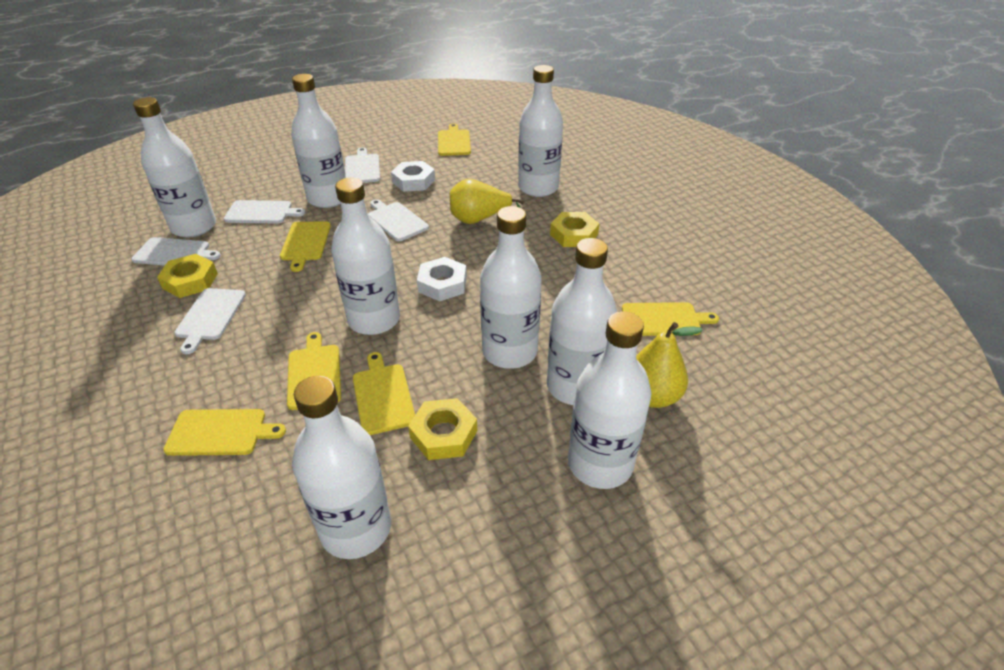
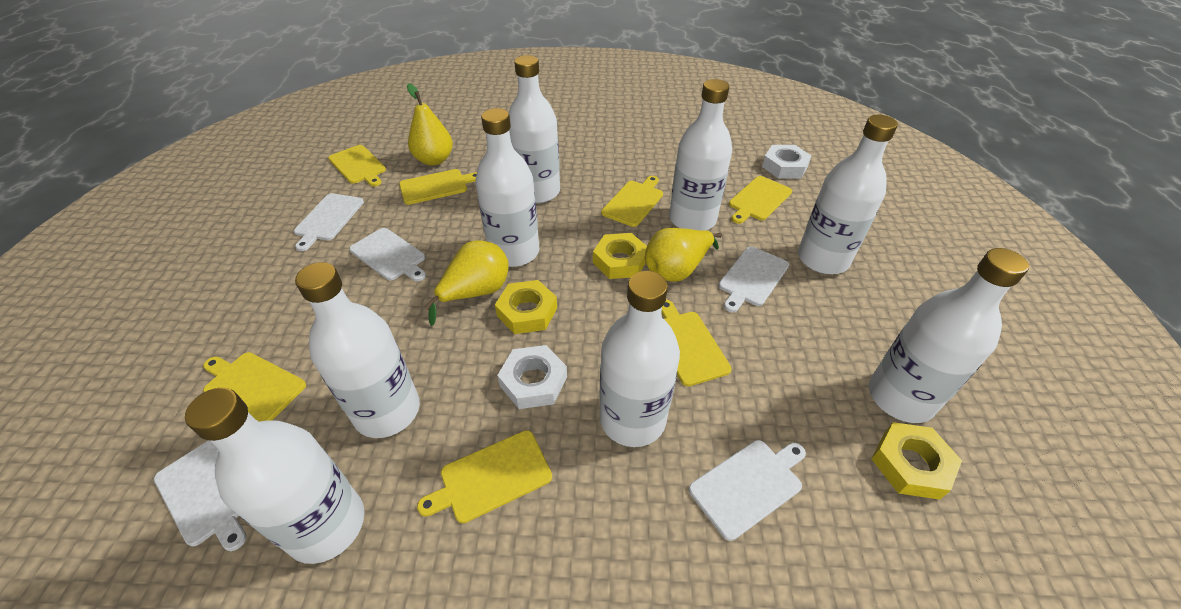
yellow cutting board: 6 -> 7
yellow pear: 2 -> 3

